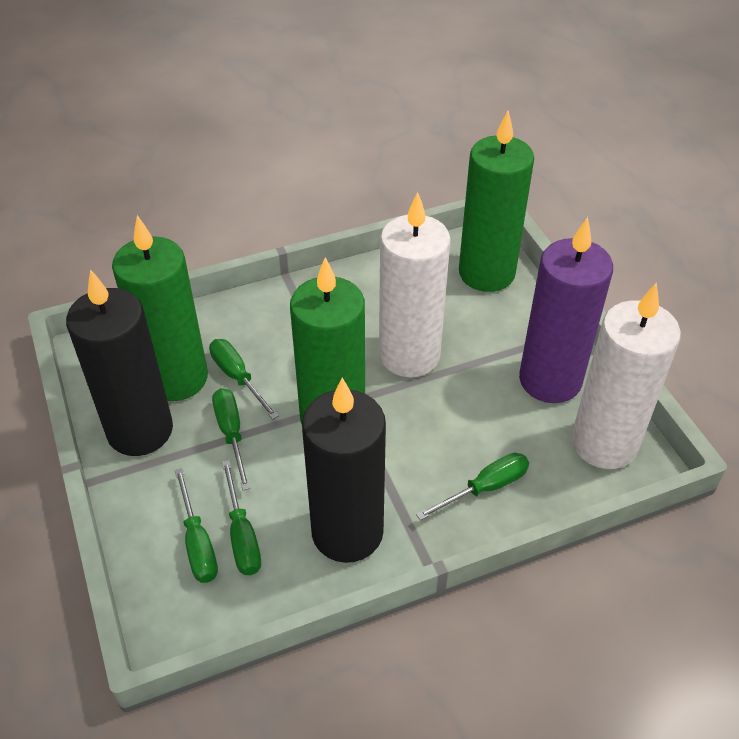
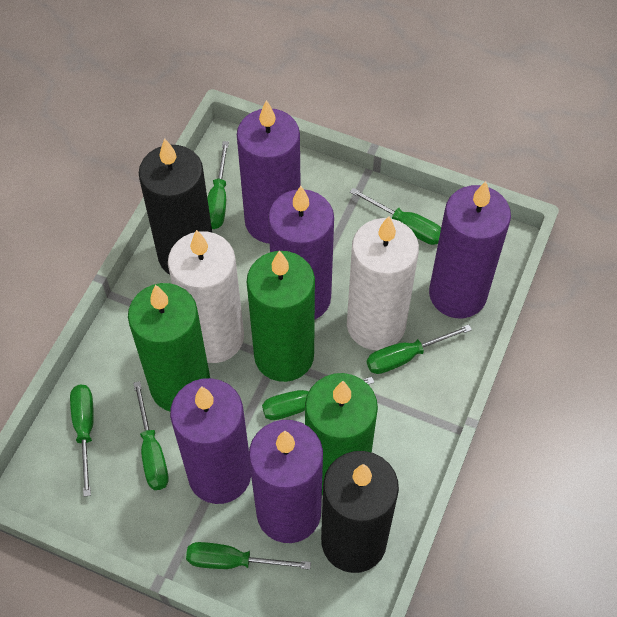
green screwdriver: 5 -> 7
purple candle: 1 -> 5

